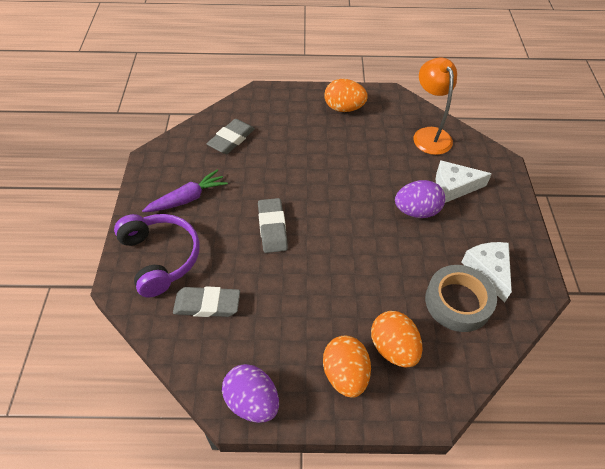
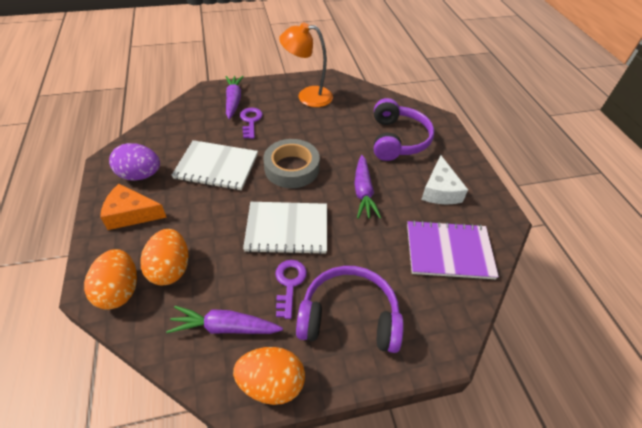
grey eraser: 3 -> 0
orange cheese: 0 -> 1
purple carrot: 1 -> 3
purple egg: 2 -> 1
purple headphones: 1 -> 2
purple key: 0 -> 2
purple notebook: 0 -> 1
white cheese: 2 -> 1
white notebook: 0 -> 2

